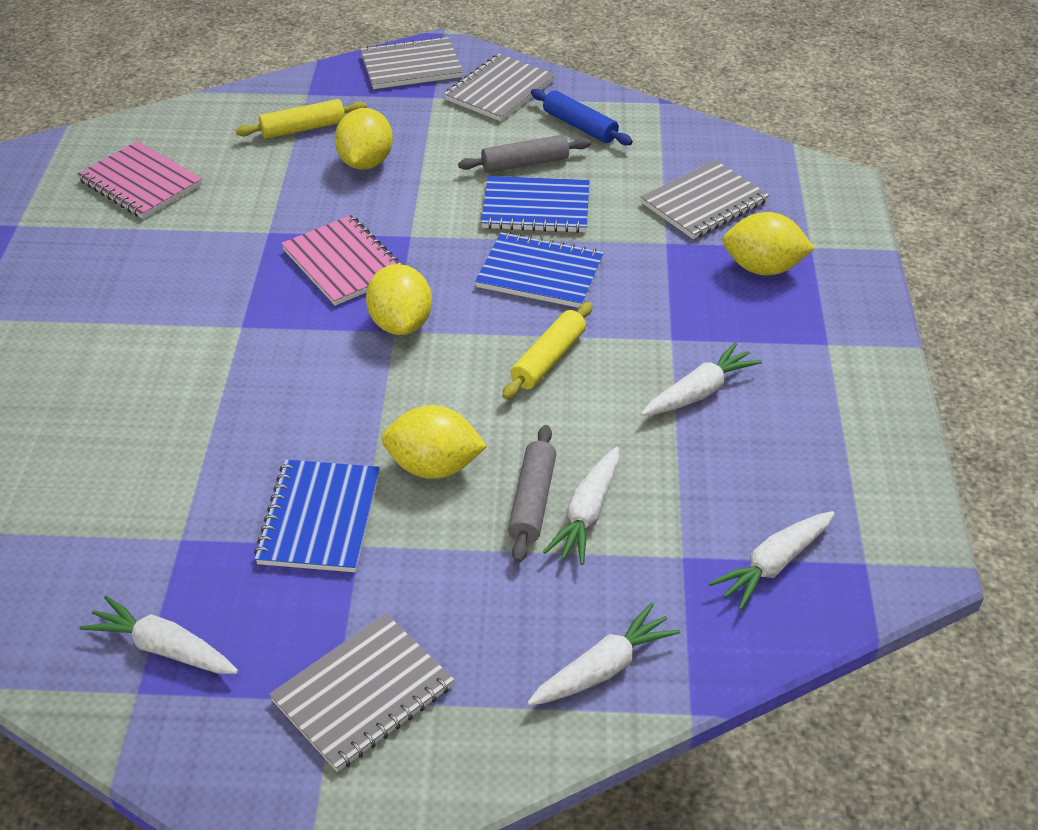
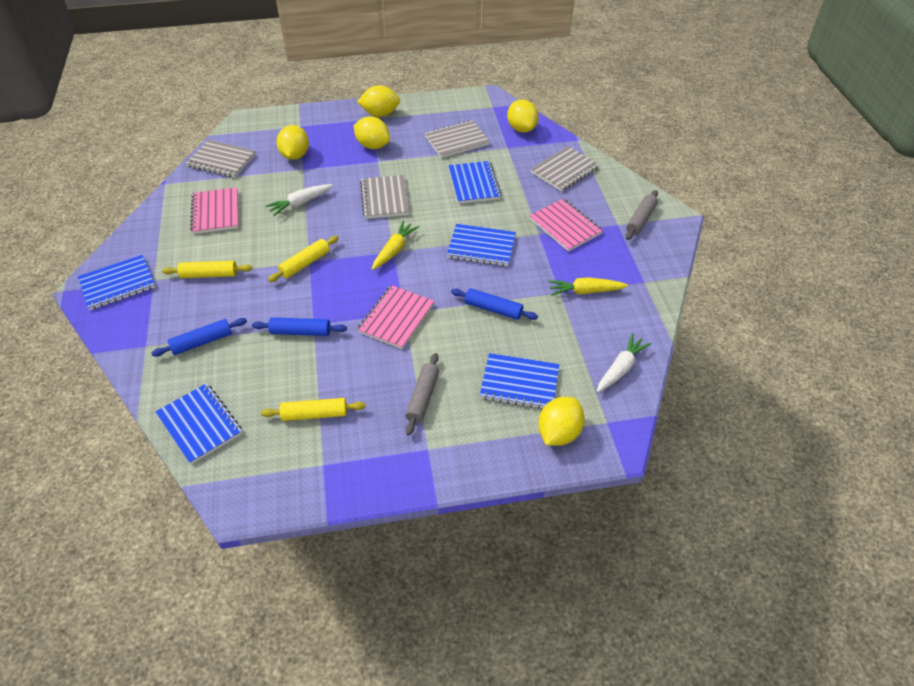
blue notebook: 3 -> 5
blue rolling pin: 1 -> 3
pink notebook: 2 -> 3
white carrot: 5 -> 2
yellow carrot: 0 -> 2
yellow lemon: 4 -> 5
yellow rolling pin: 2 -> 3

